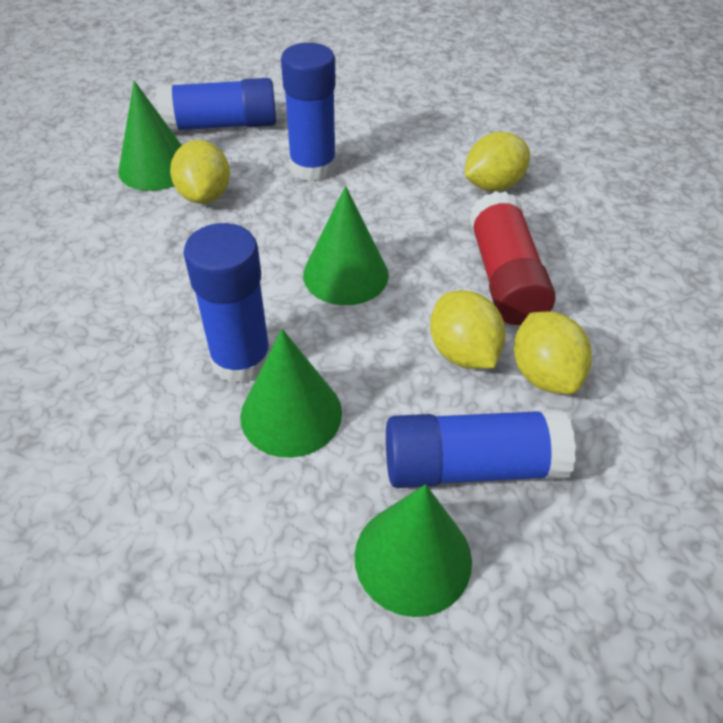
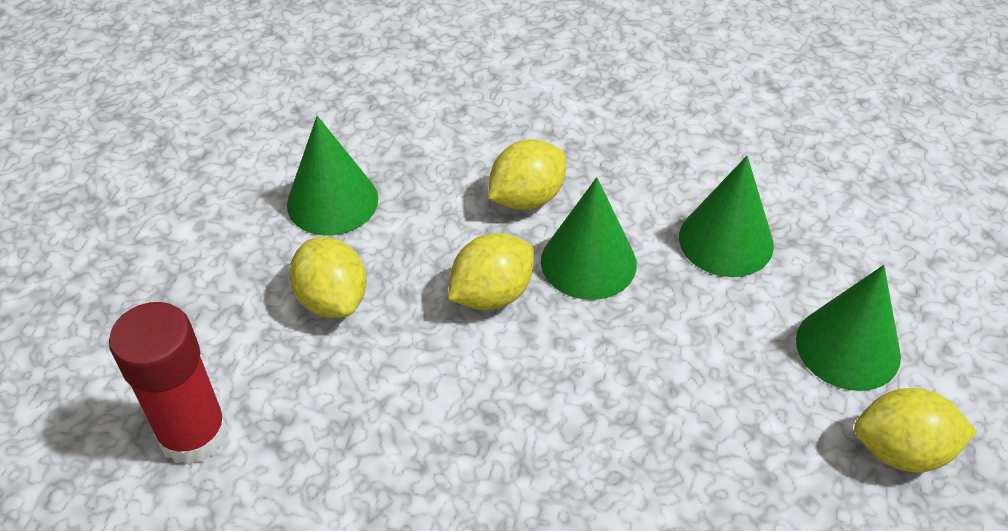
blue glue stick: 4 -> 0

